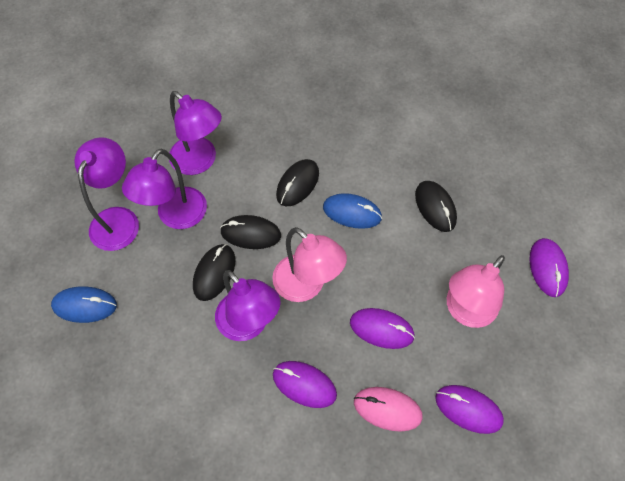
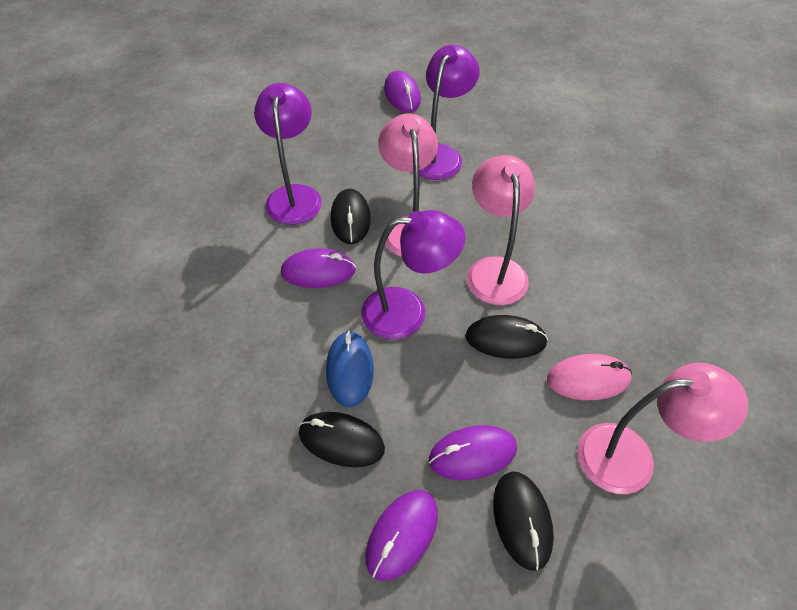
blue mouse: 2 -> 1
pink lamp: 2 -> 3
purple lamp: 4 -> 3

